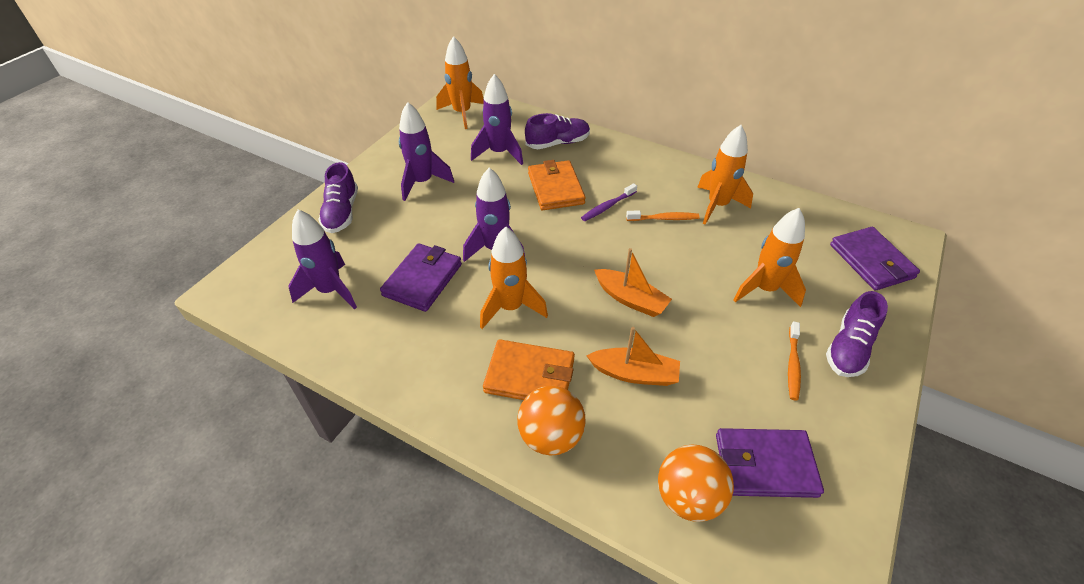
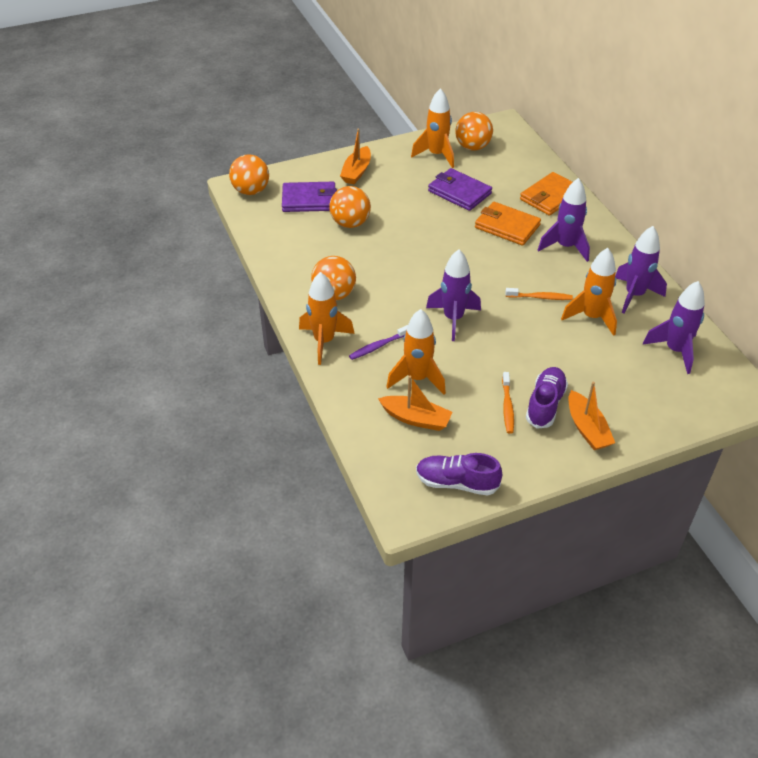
orange ball: 2 -> 4
orange boat: 2 -> 3
purple shoe: 3 -> 2
purple wallet: 3 -> 2

